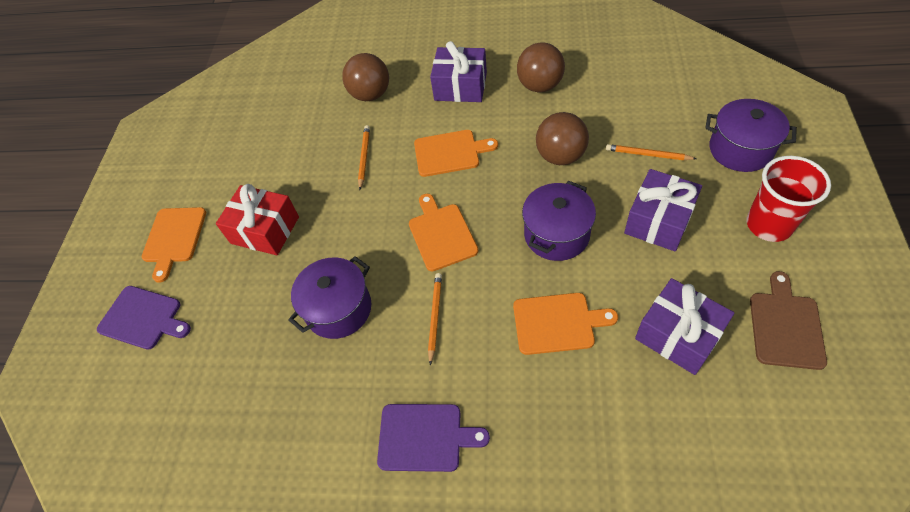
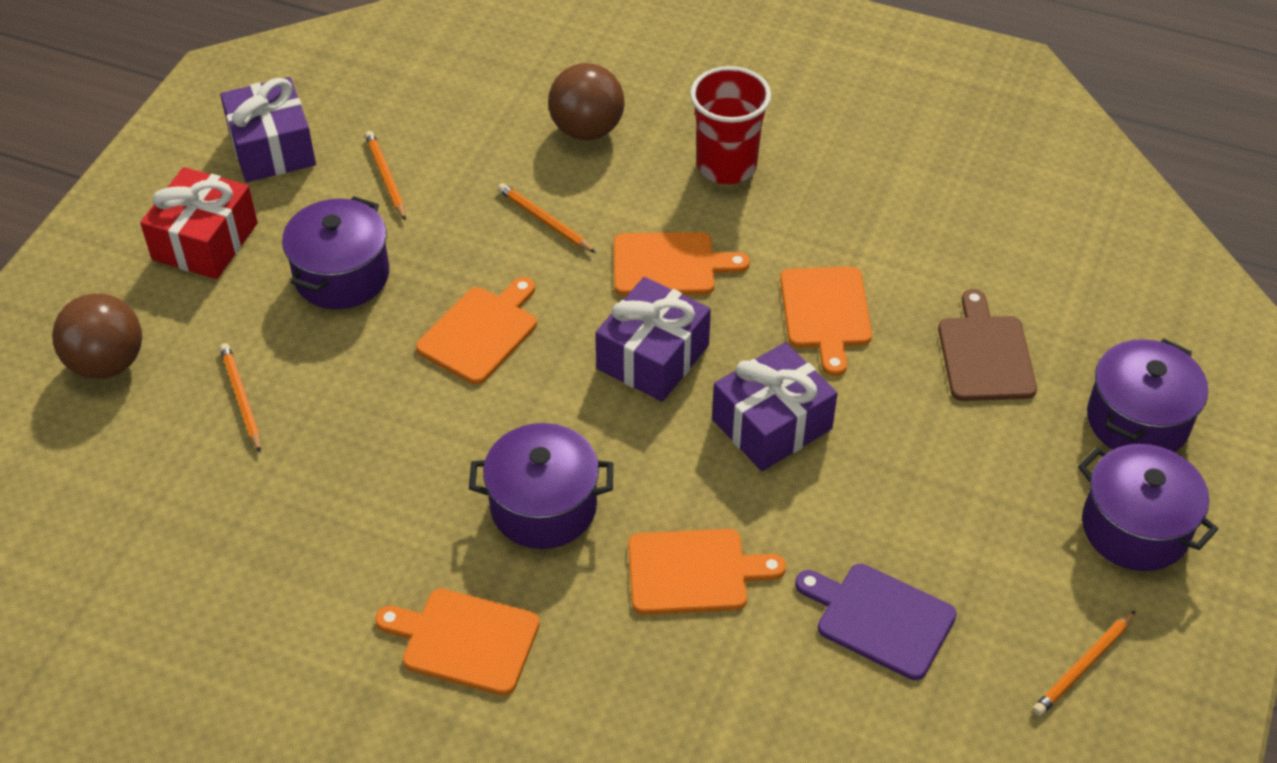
brown ball: 3 -> 2
orange cutting board: 4 -> 5
orange pencil: 3 -> 4
purple cutting board: 2 -> 1
purple pot: 3 -> 4

